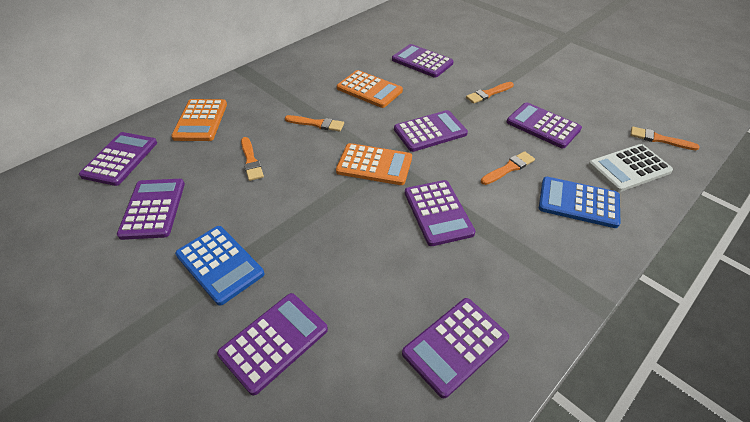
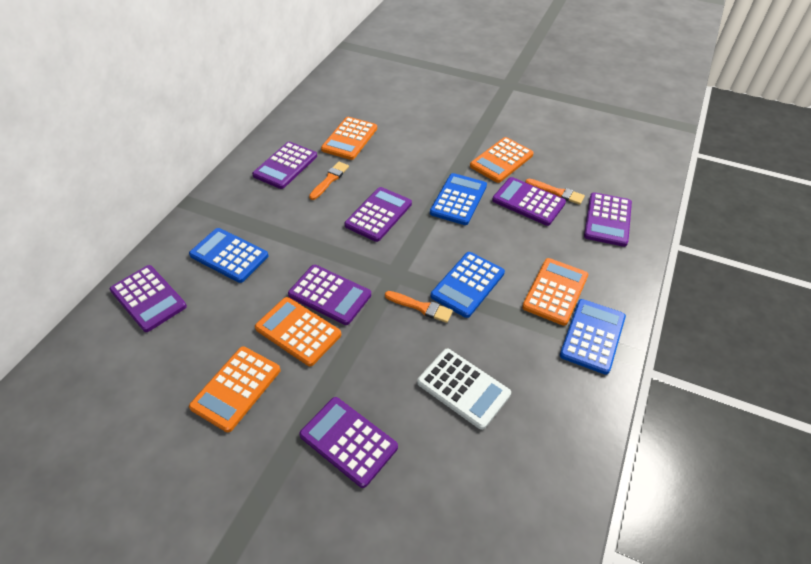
blue calculator: 2 -> 4
orange brush: 5 -> 3
orange calculator: 3 -> 5
purple calculator: 8 -> 7

